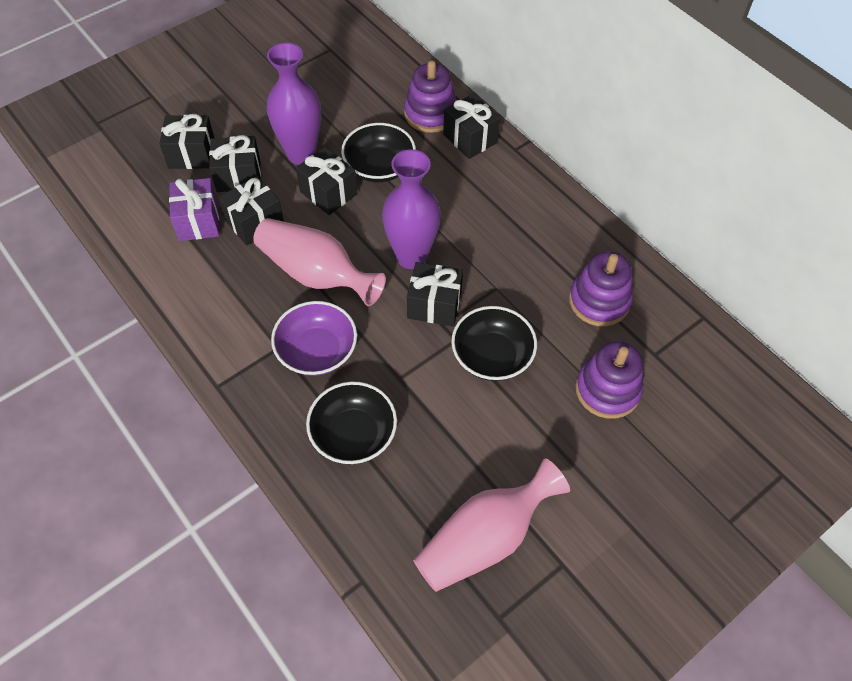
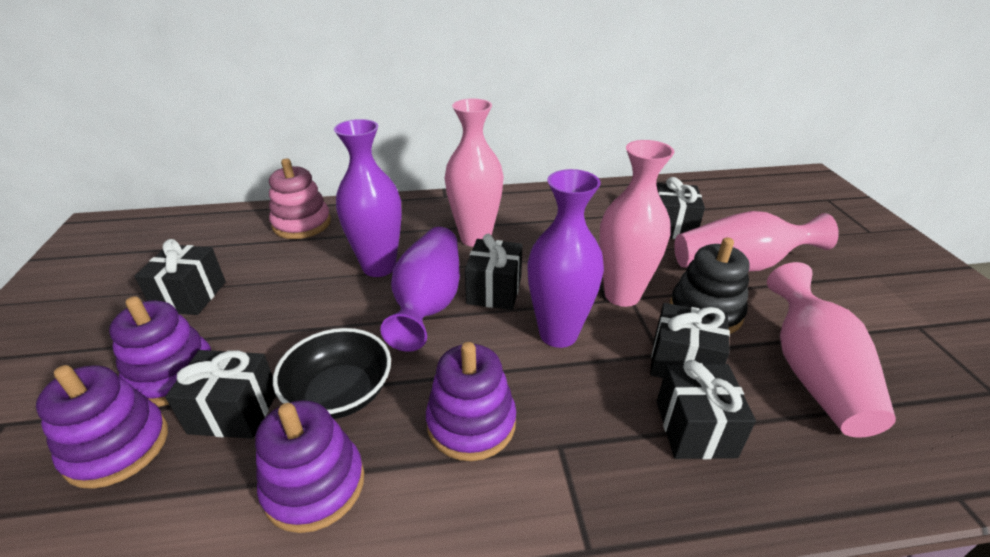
black bowl: 3 -> 1
black stacking toy: 0 -> 1
pink stacking toy: 0 -> 1
pink vase: 2 -> 4
purple bowl: 1 -> 0
purple gift: 1 -> 0
purple stacking toy: 3 -> 4
purple vase: 2 -> 3

